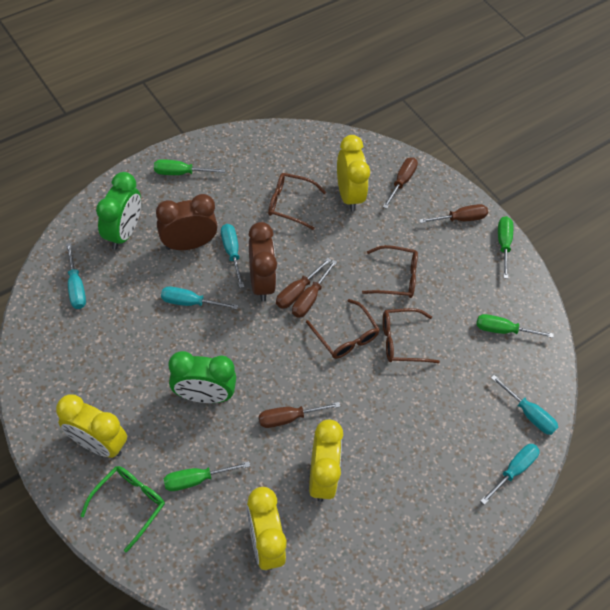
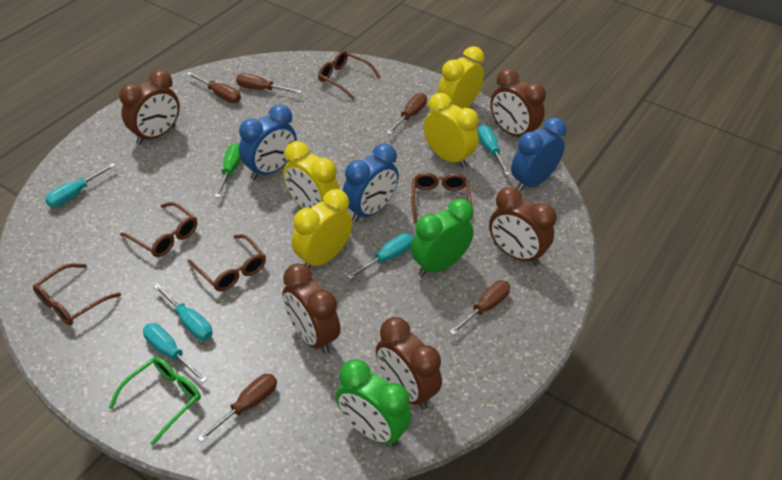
blue clock: 0 -> 3
brown clock: 2 -> 5
brown glasses: 4 -> 5
green screwdriver: 4 -> 1

